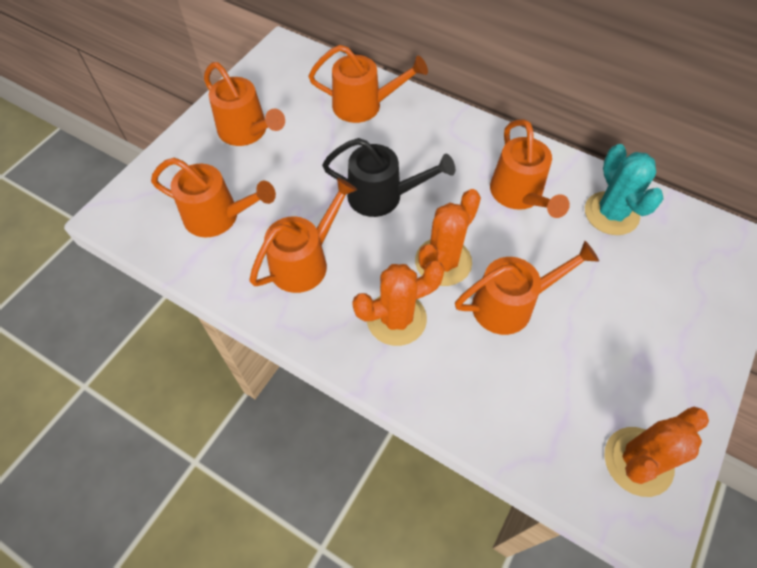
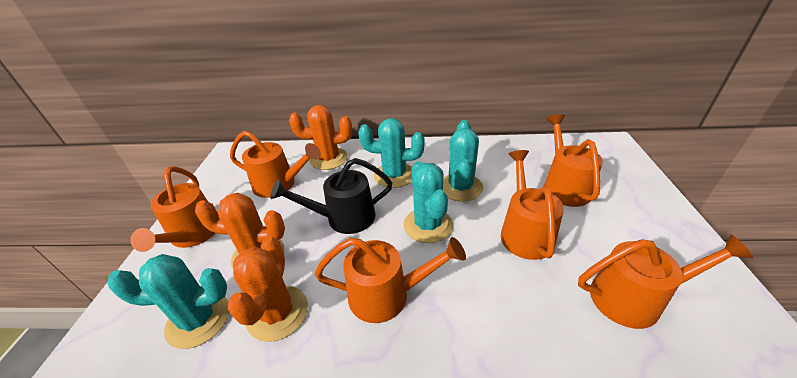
turquoise cactus: 1 -> 4

